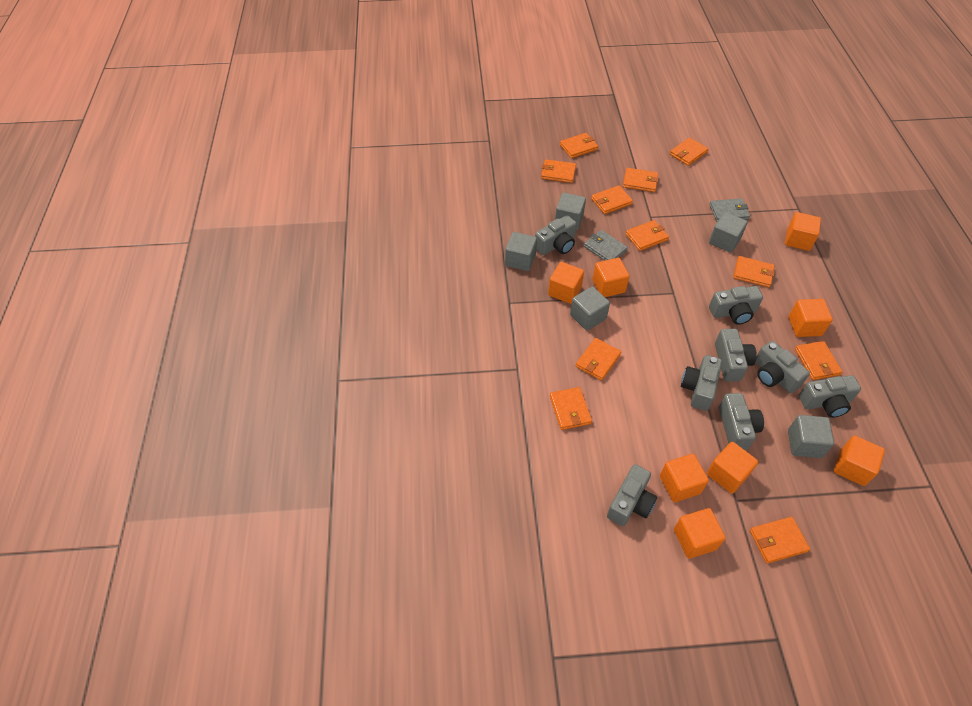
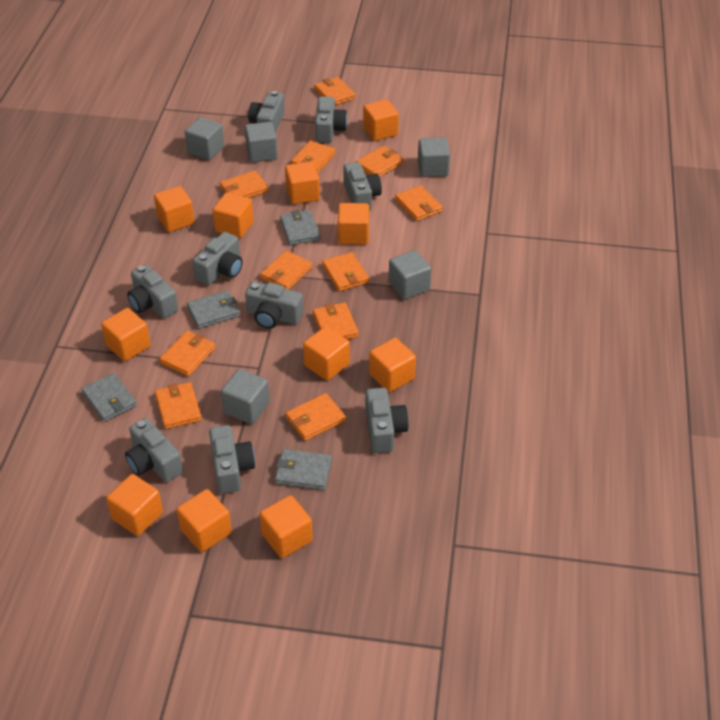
grey camera: 8 -> 9
grey wallet: 2 -> 4
orange cube: 8 -> 11

